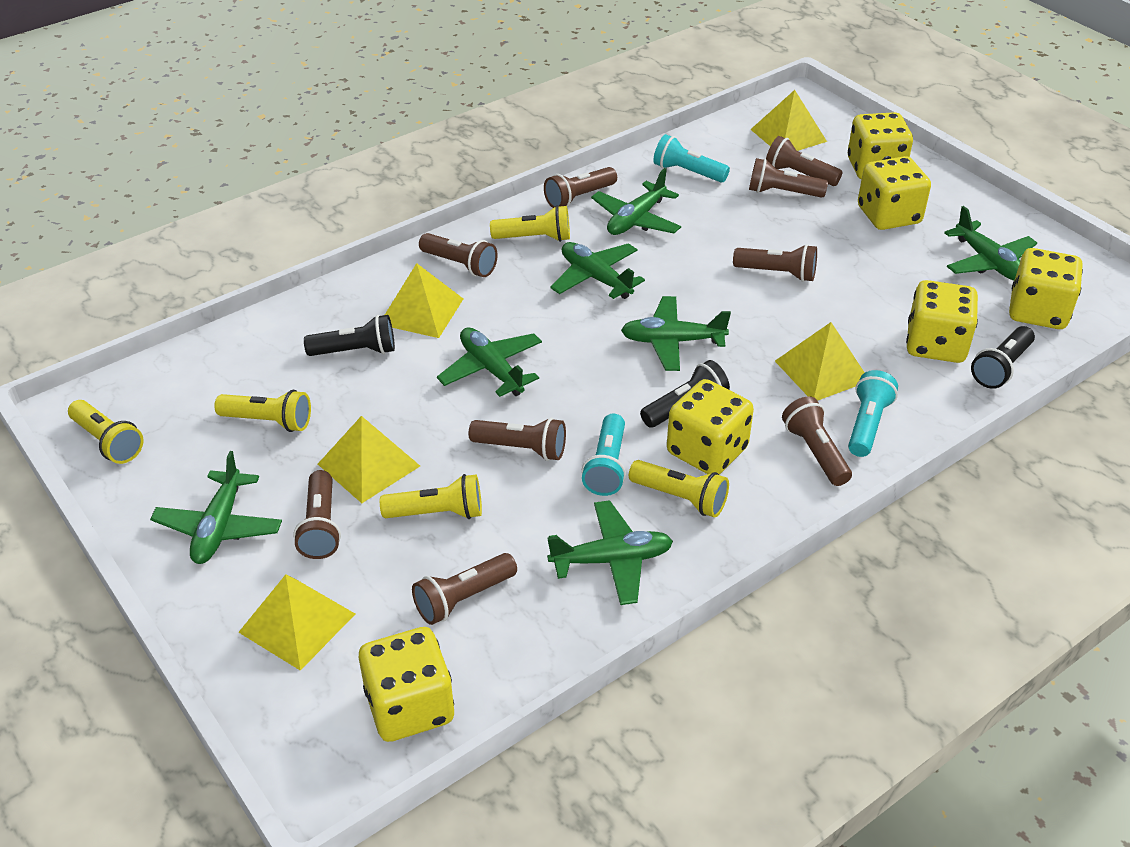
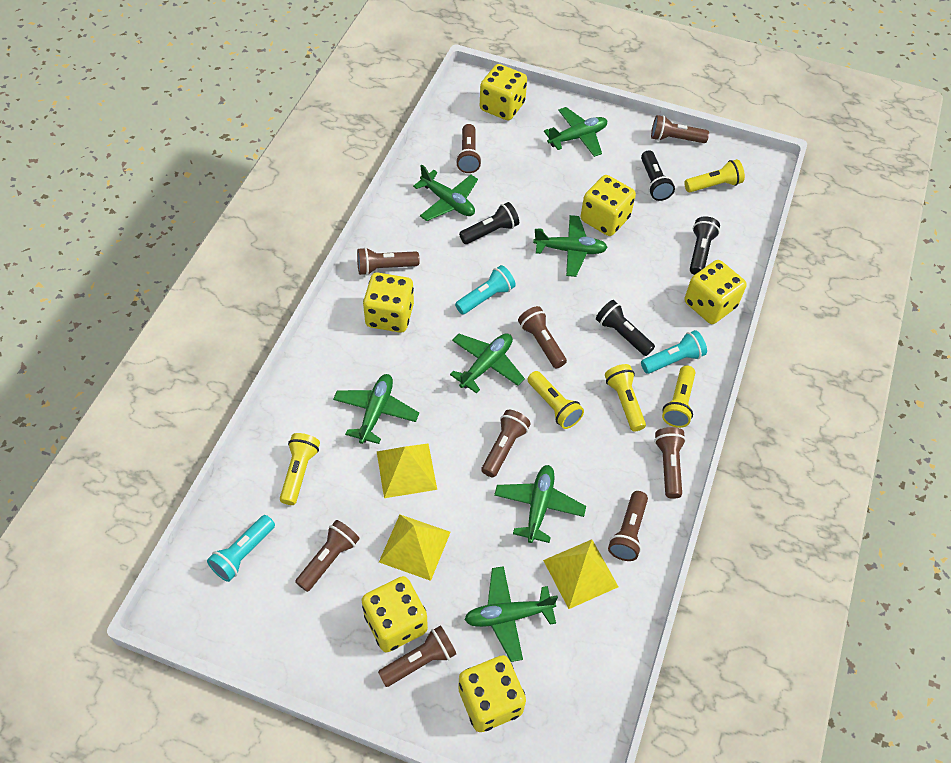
black flashlight: 3 -> 4
yellow pyramid: 5 -> 3

